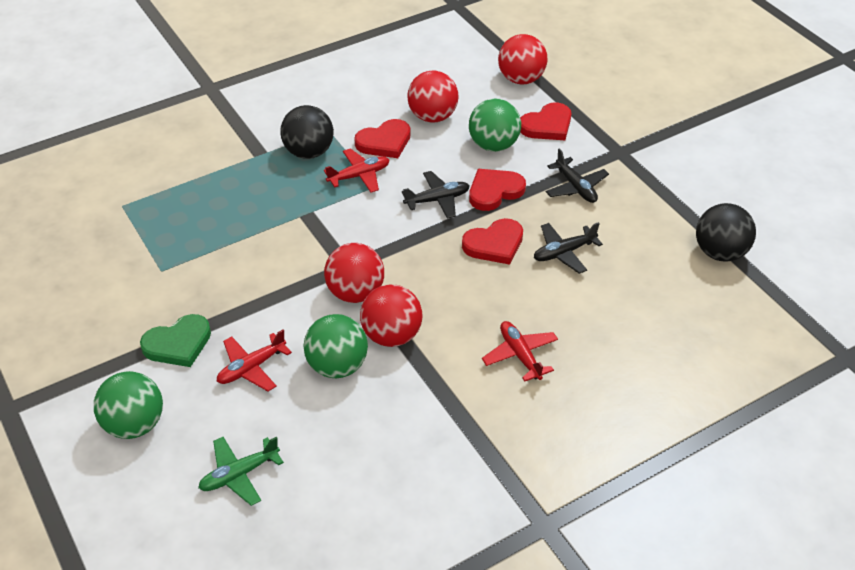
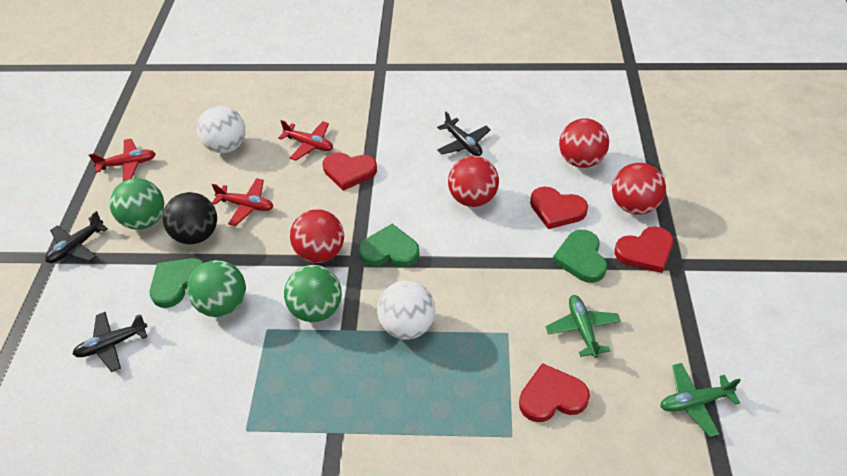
black ball: 2 -> 1
green heart: 1 -> 3
green plane: 1 -> 2
white ball: 0 -> 2

